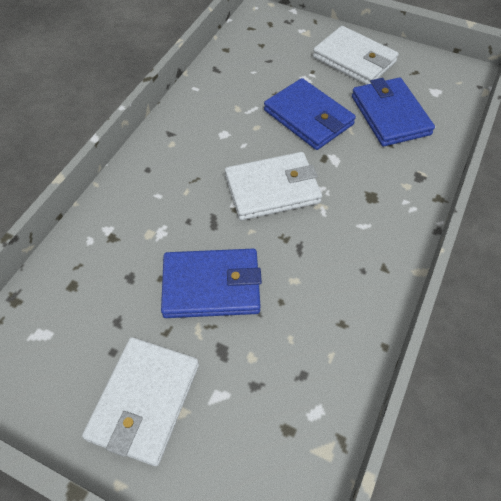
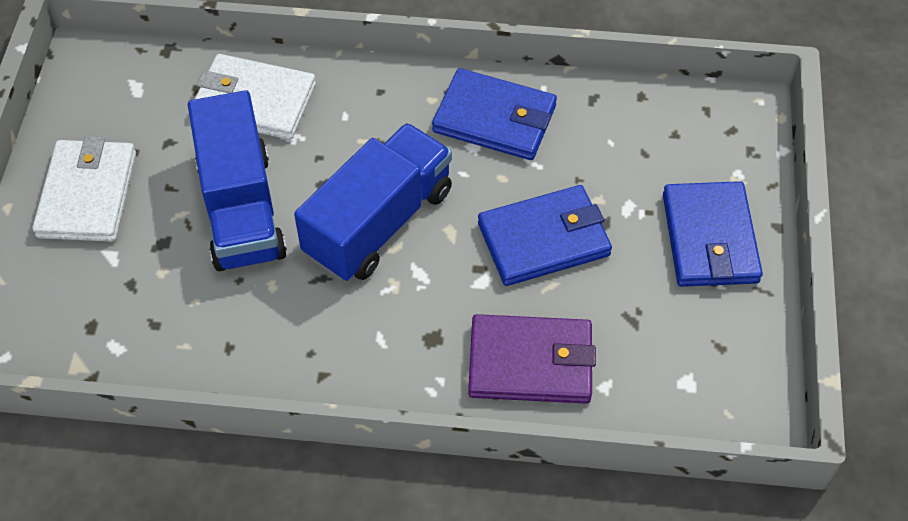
blue truck: 0 -> 2
purple wallet: 0 -> 1
white wallet: 3 -> 2

